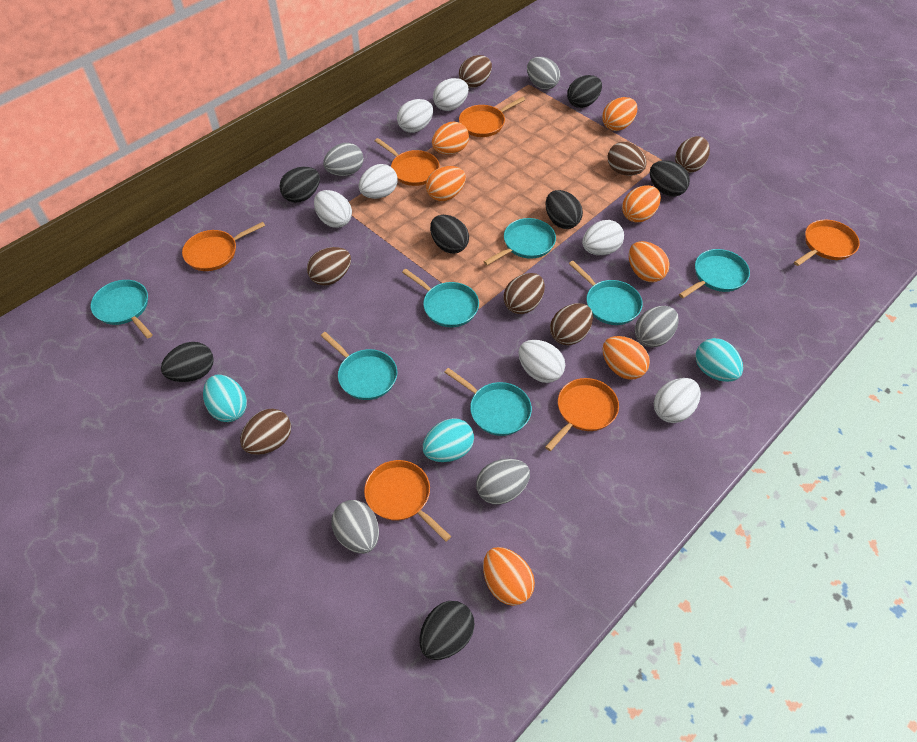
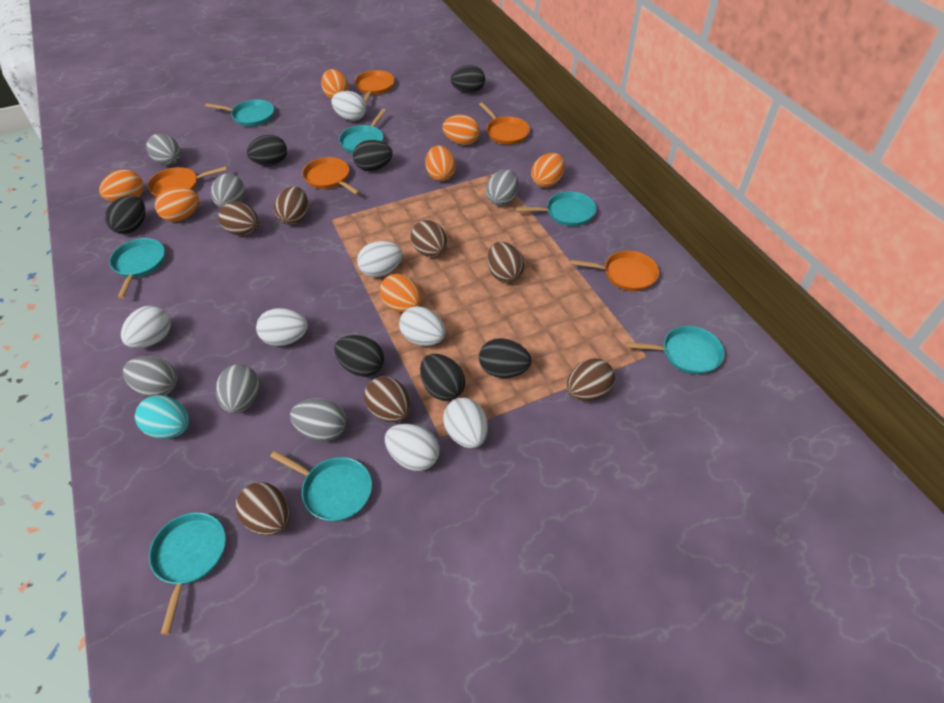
grey egg: 5 -> 6
orange pan: 6 -> 5
turquoise egg: 3 -> 1

